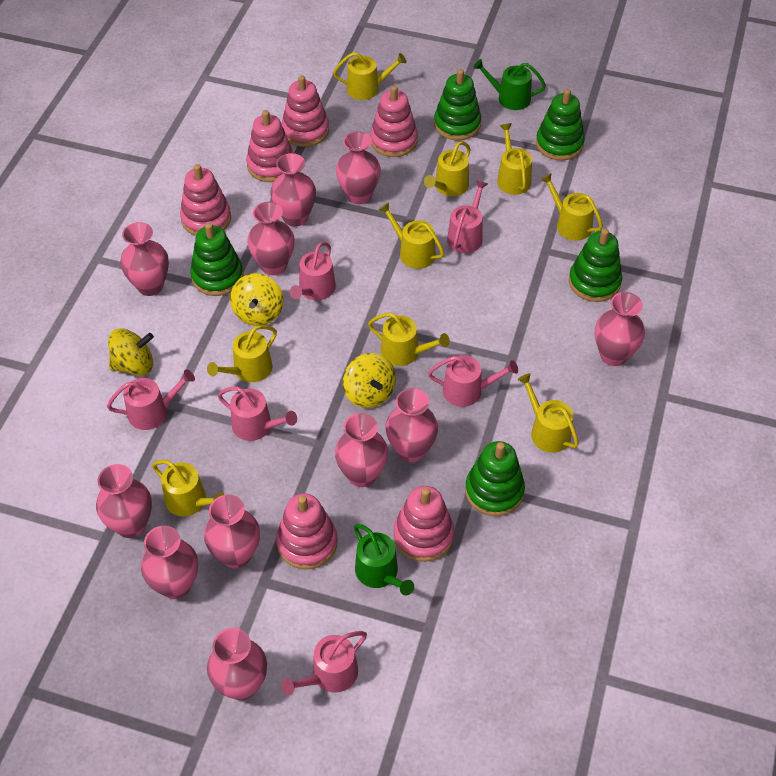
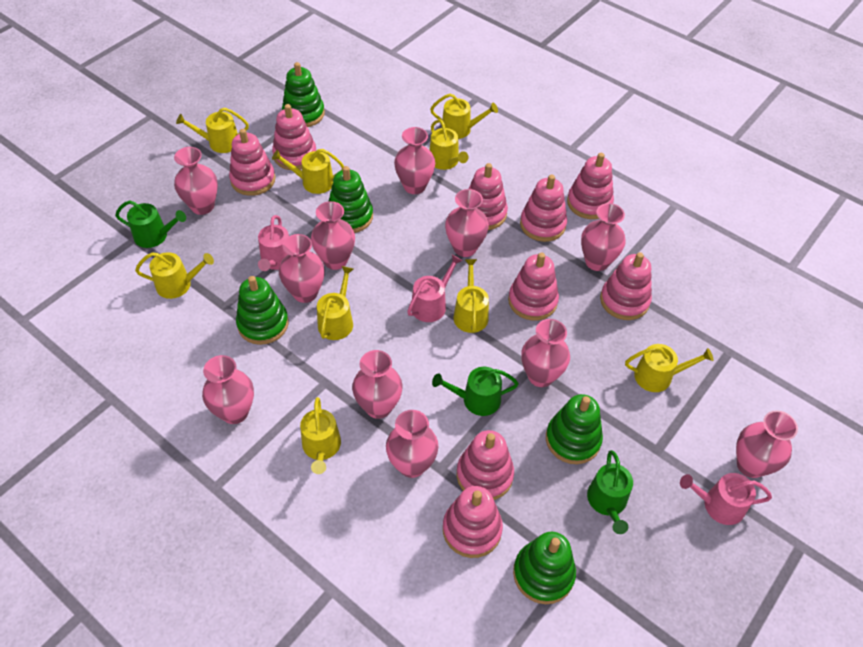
green watering can: 2 -> 3
pink stacking toy: 6 -> 9
pink watering can: 6 -> 3
yellow spinning top: 3 -> 0

